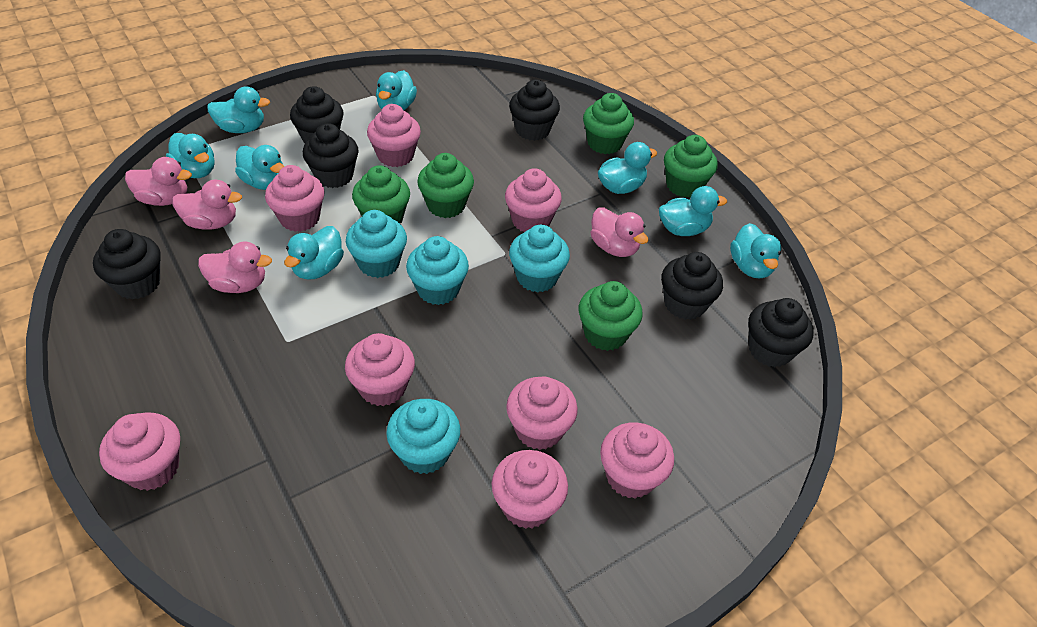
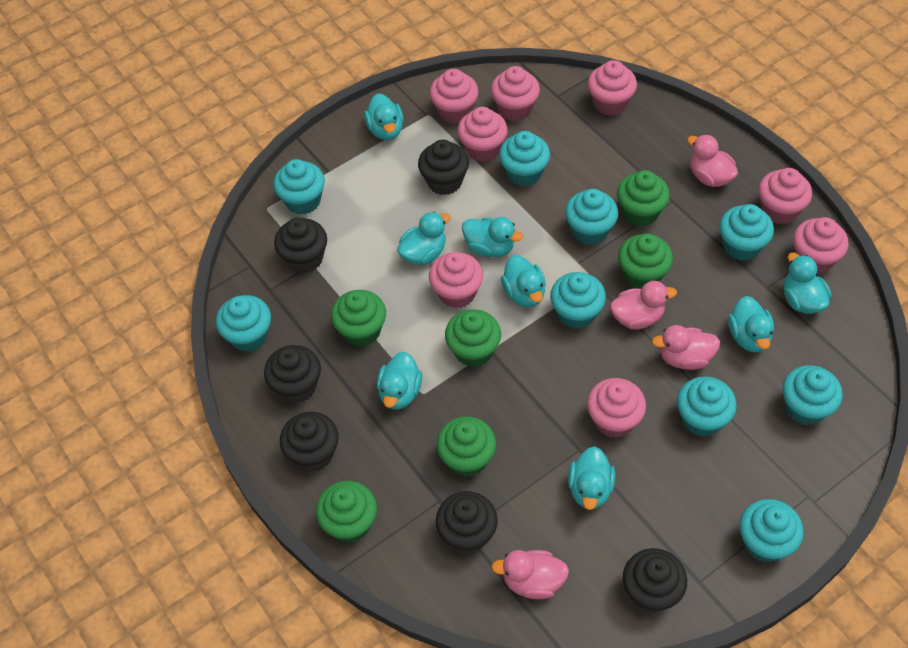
green cupcake: 5 -> 6
turquoise cupcake: 4 -> 9

